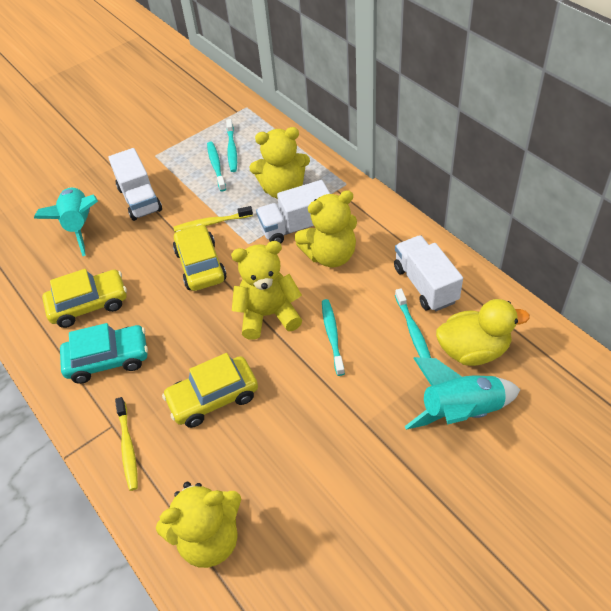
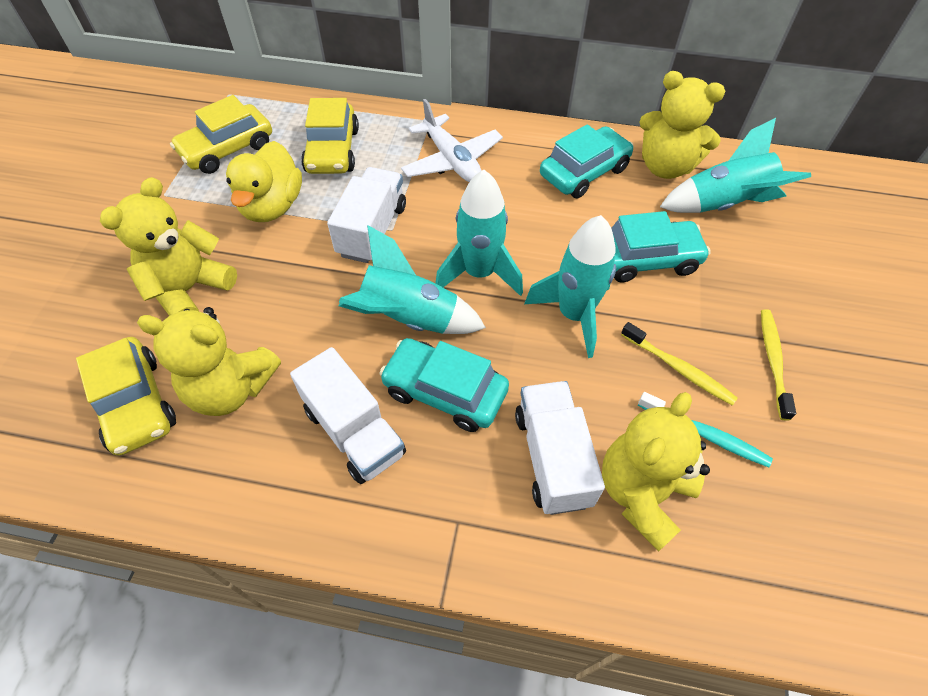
turquoise car: 1 -> 3
turquoise rocket: 2 -> 4
turquoise toothbrush: 4 -> 1
white plane: 0 -> 1

